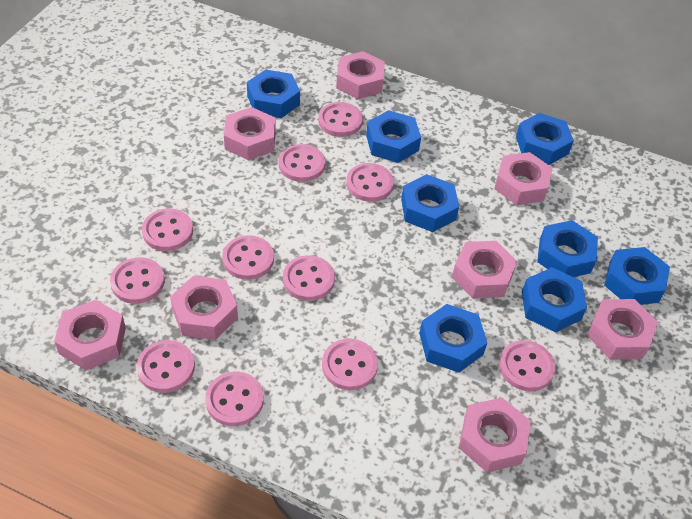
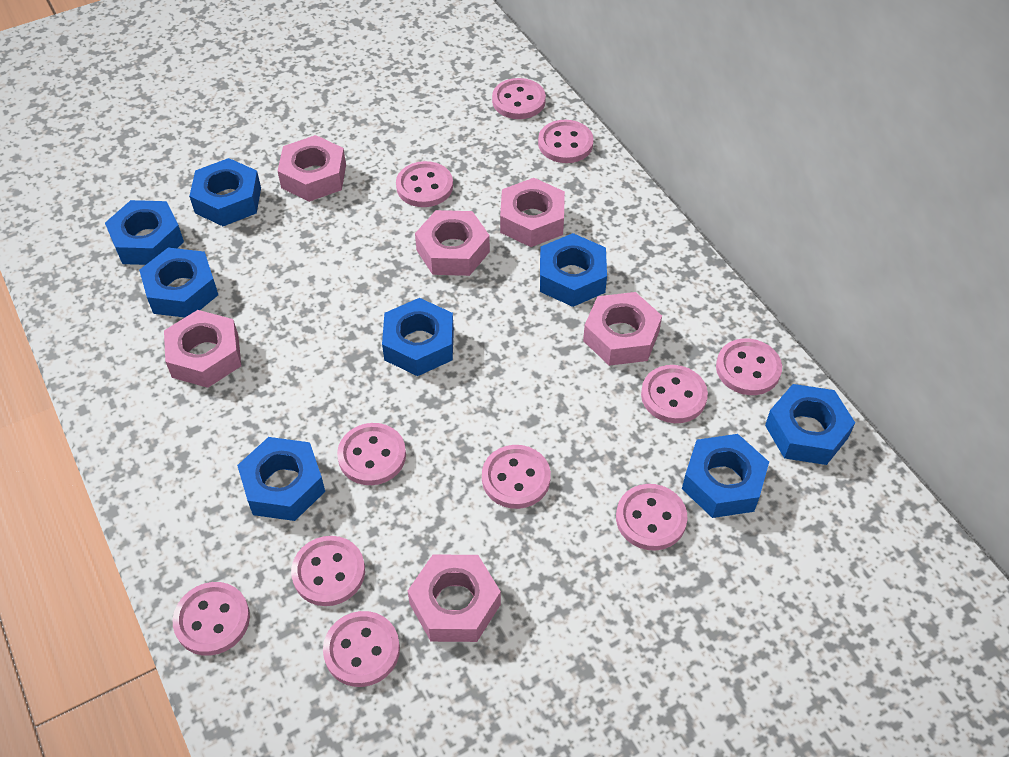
pink nut: 8 -> 6

